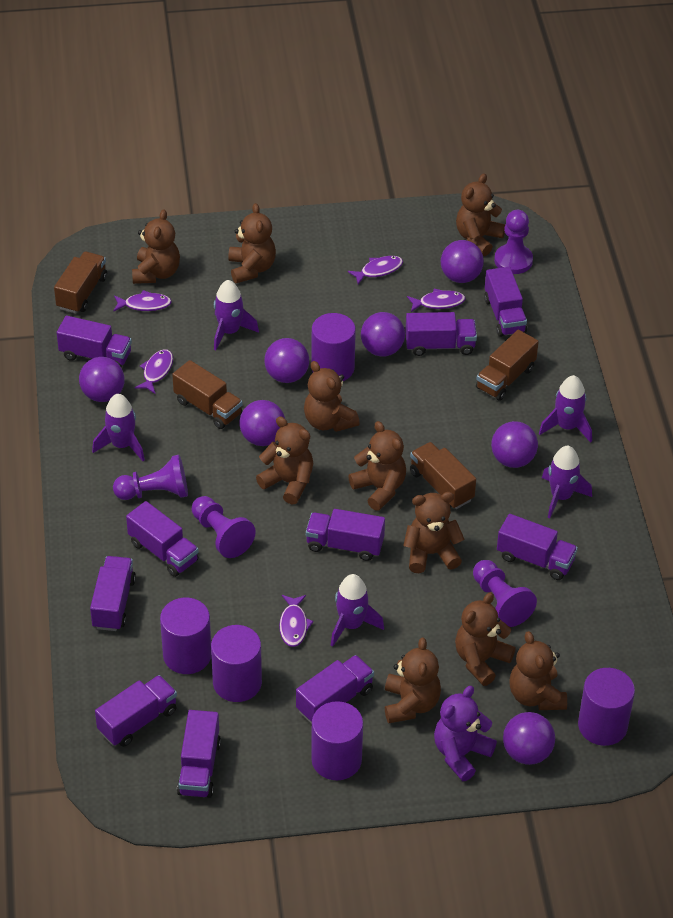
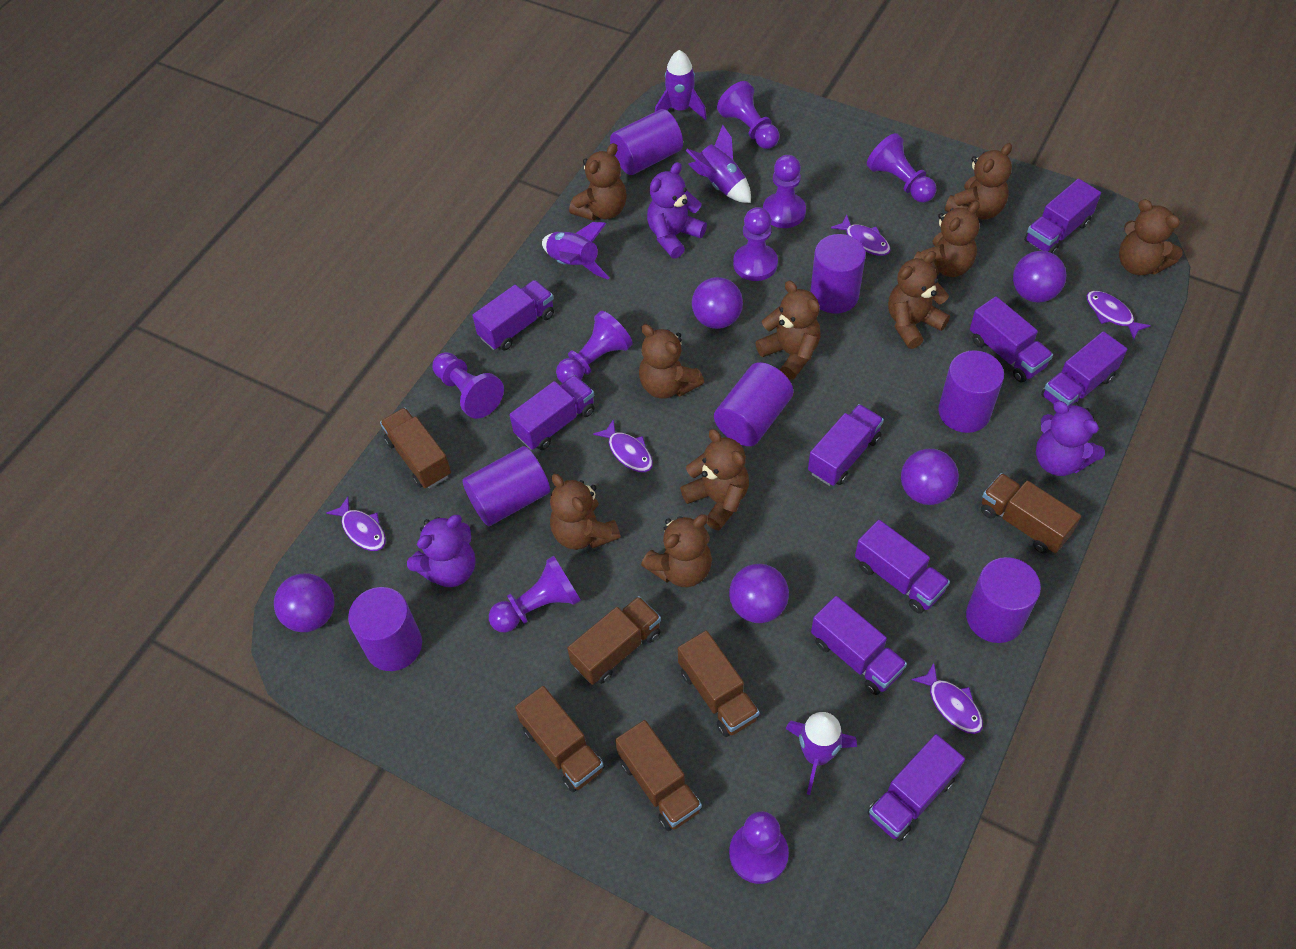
brown truck: 4 -> 6
purple ball: 7 -> 5
purple cylinder: 5 -> 7
purple pawn: 4 -> 8
purple rocket: 5 -> 4
purple teddy bear: 1 -> 3
purple truck: 10 -> 9

